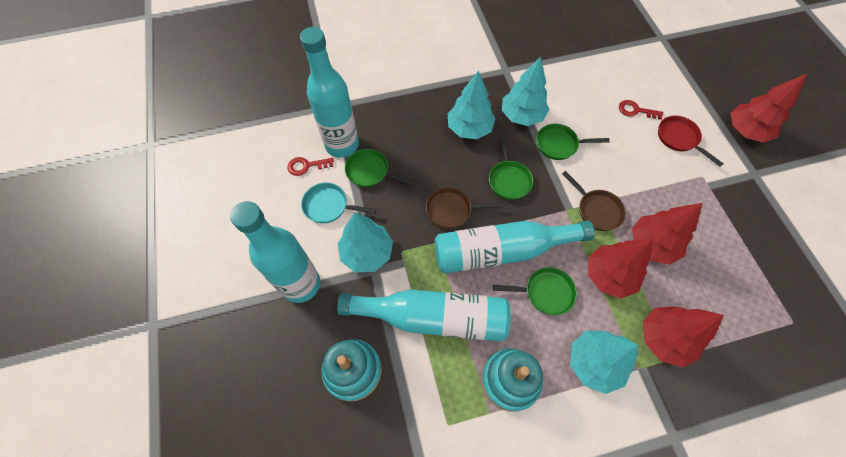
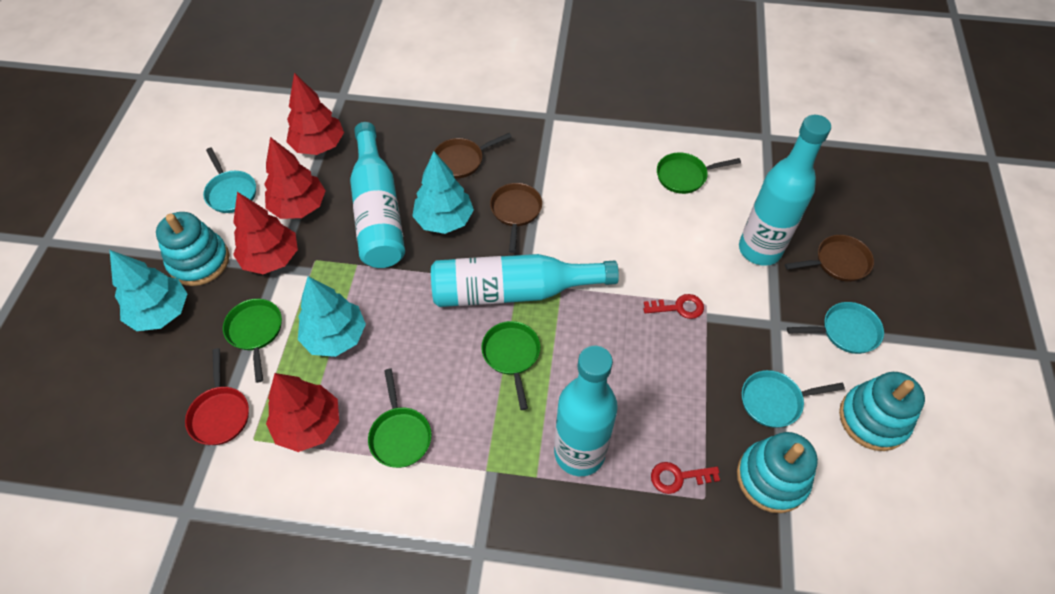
brown pan: 2 -> 3
turquoise pan: 1 -> 3
turquoise stacking toy: 2 -> 3
turquoise tree: 4 -> 3

